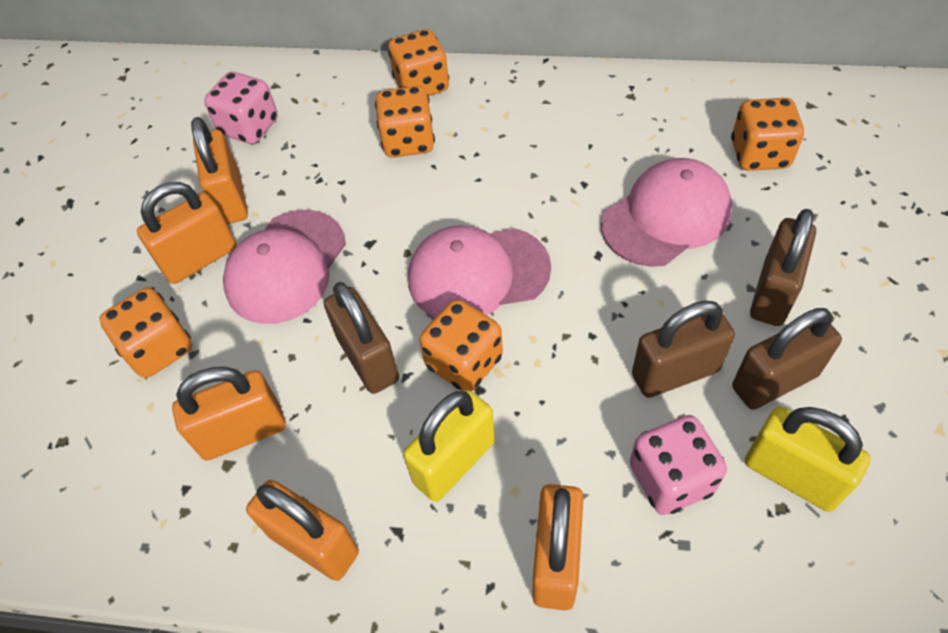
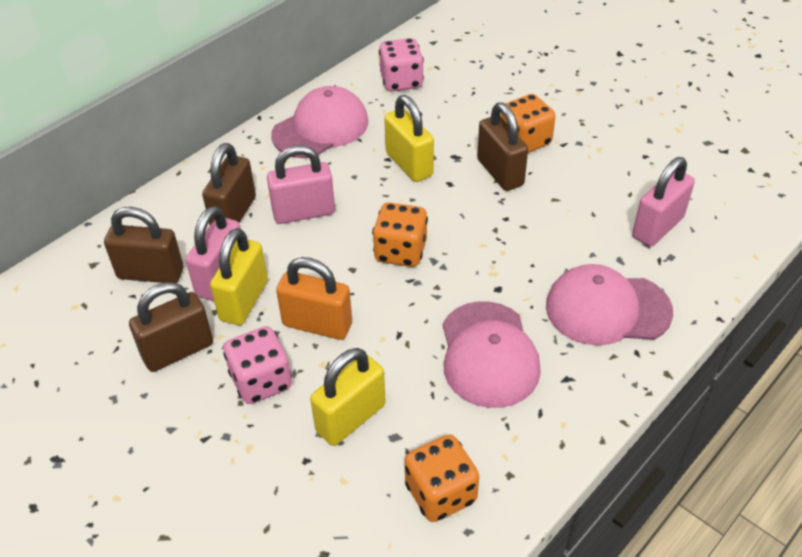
orange dice: 5 -> 3
orange padlock: 5 -> 1
pink padlock: 0 -> 3
yellow padlock: 2 -> 3

